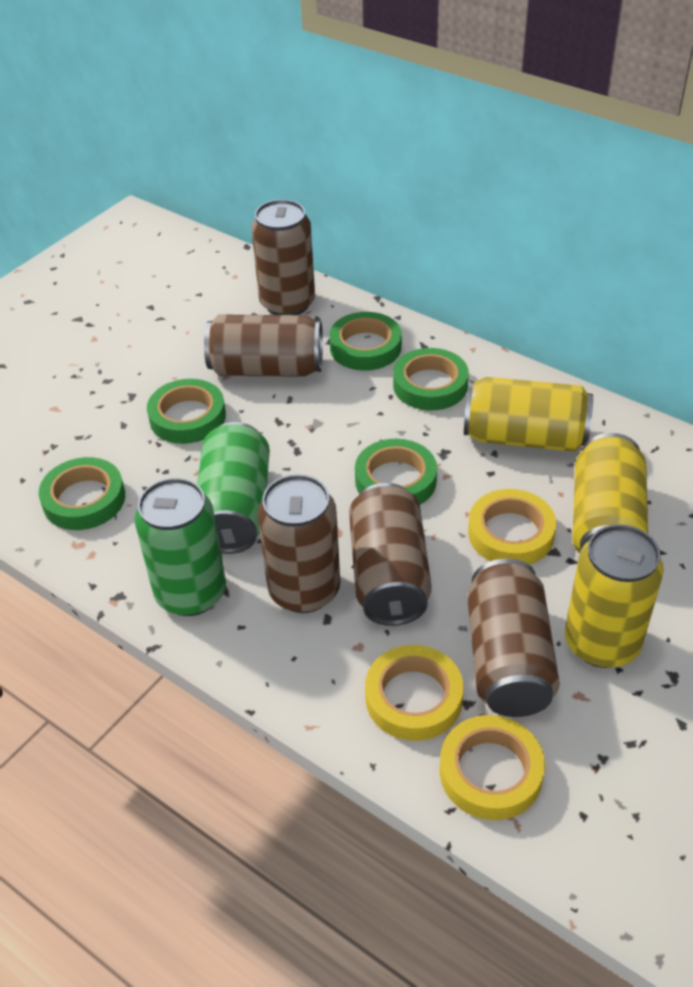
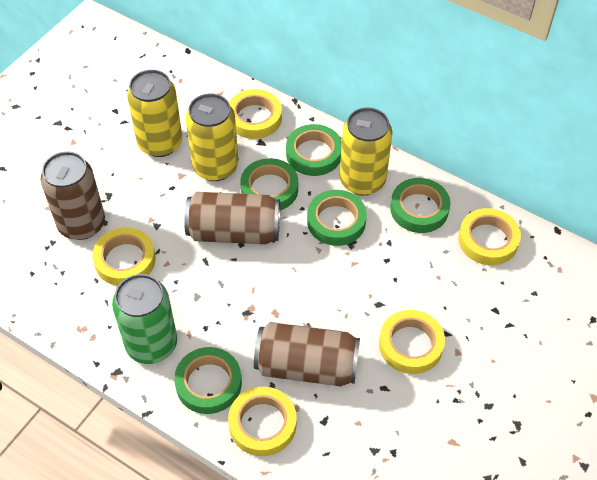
brown can: 5 -> 3
green can: 2 -> 1
yellow tape: 3 -> 5

